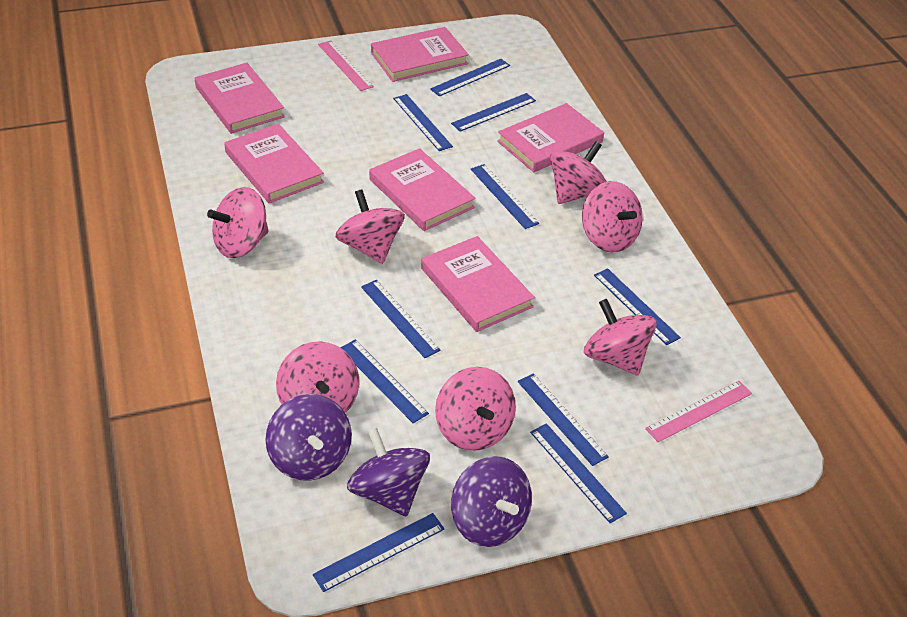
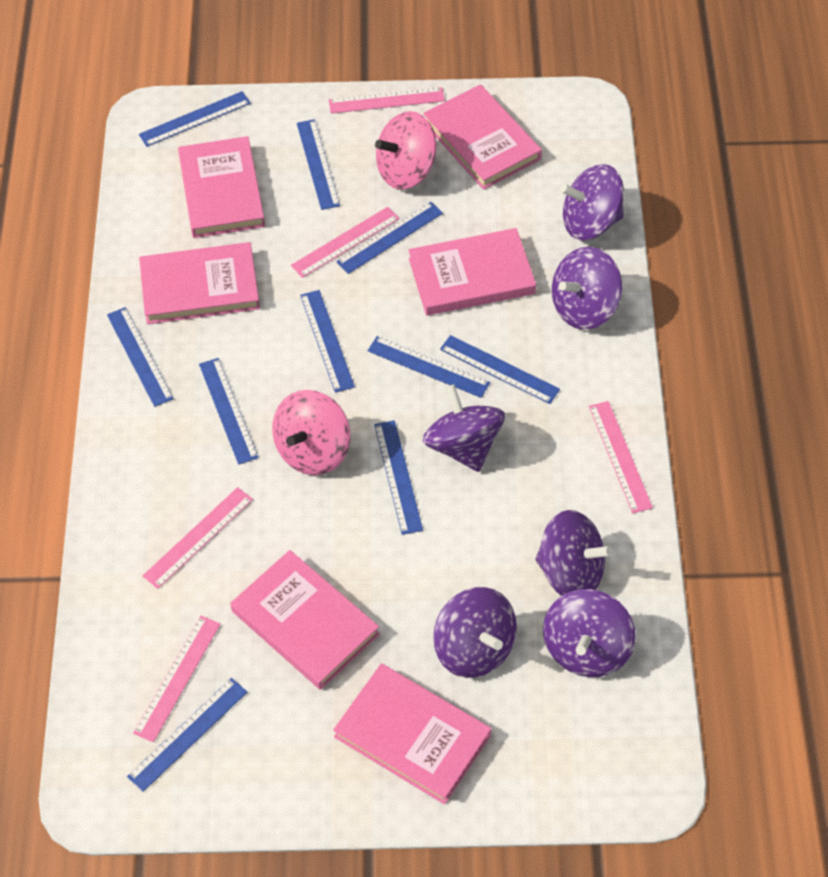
pink ruler: 2 -> 5
pink spinning top: 7 -> 2
purple spinning top: 3 -> 6

